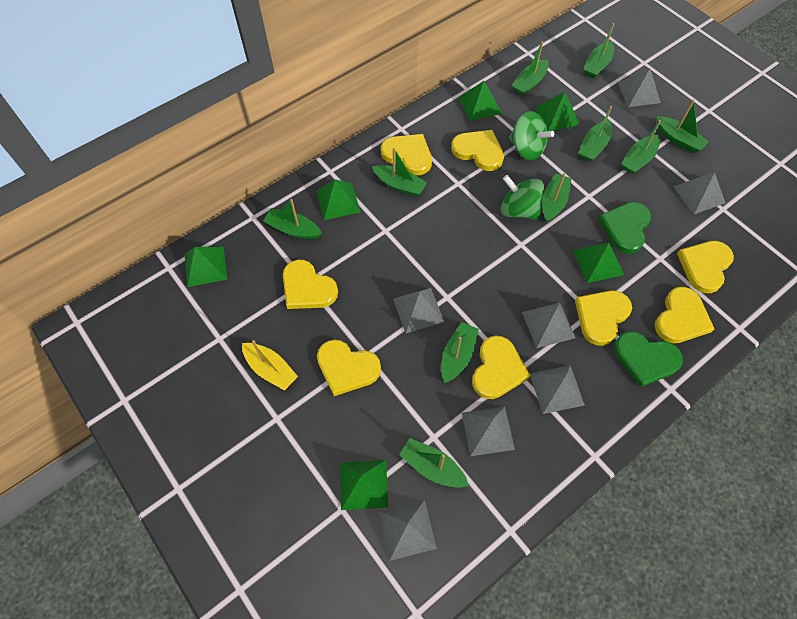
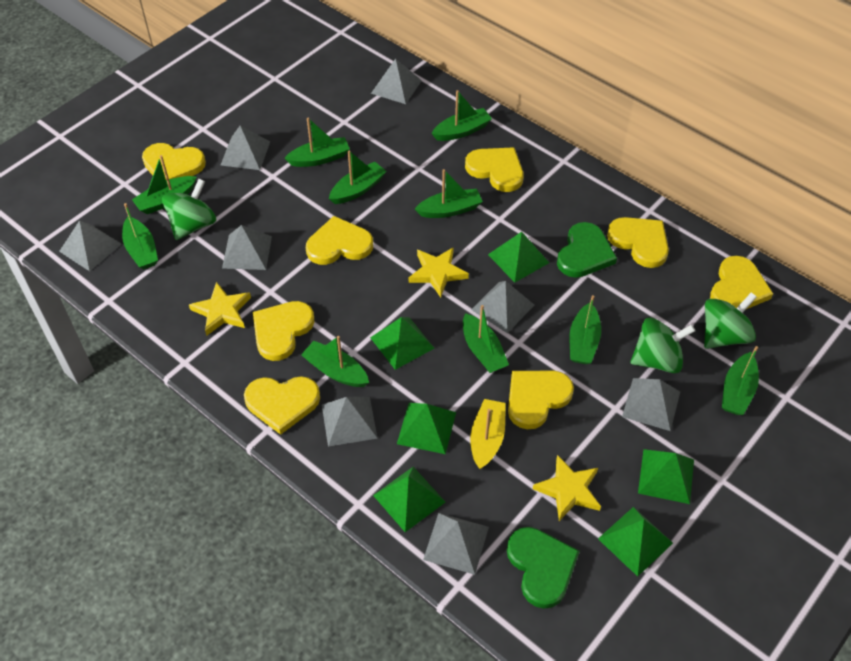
green spinning top: 2 -> 3
grey pyramid: 7 -> 8
yellow star: 0 -> 3

